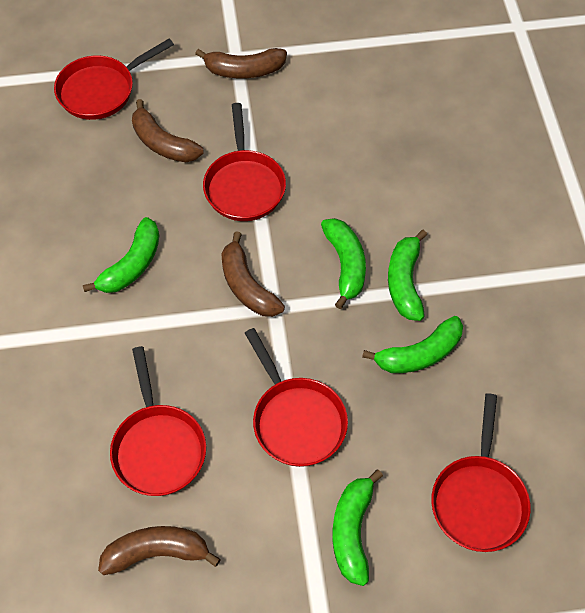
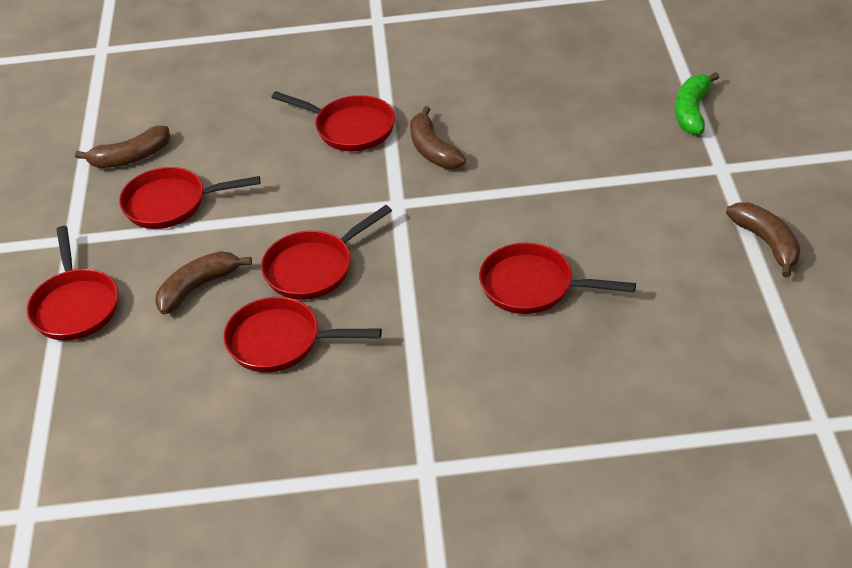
green banana: 5 -> 1
red pan: 5 -> 6

